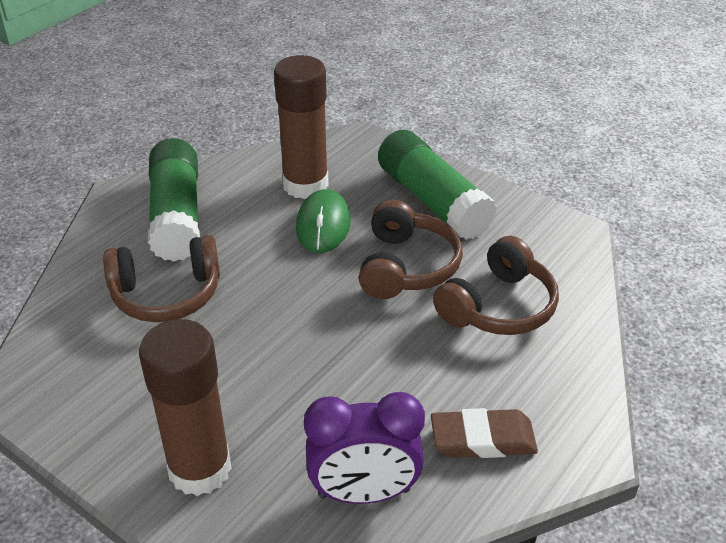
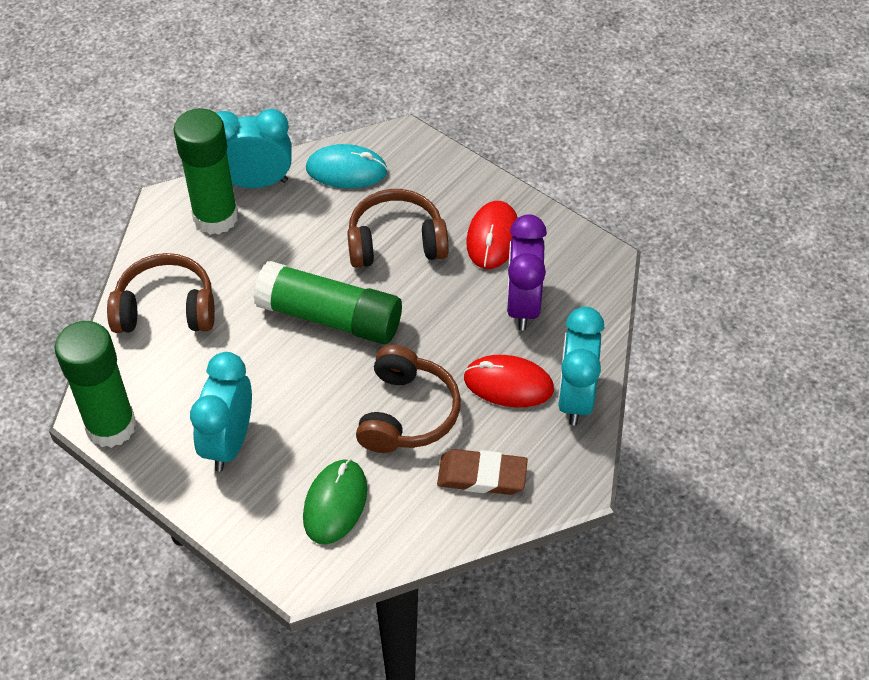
brown glue stick: 2 -> 0
green glue stick: 2 -> 3
red mouse: 0 -> 2
turquoise clock: 0 -> 3
turquoise mouse: 0 -> 1

